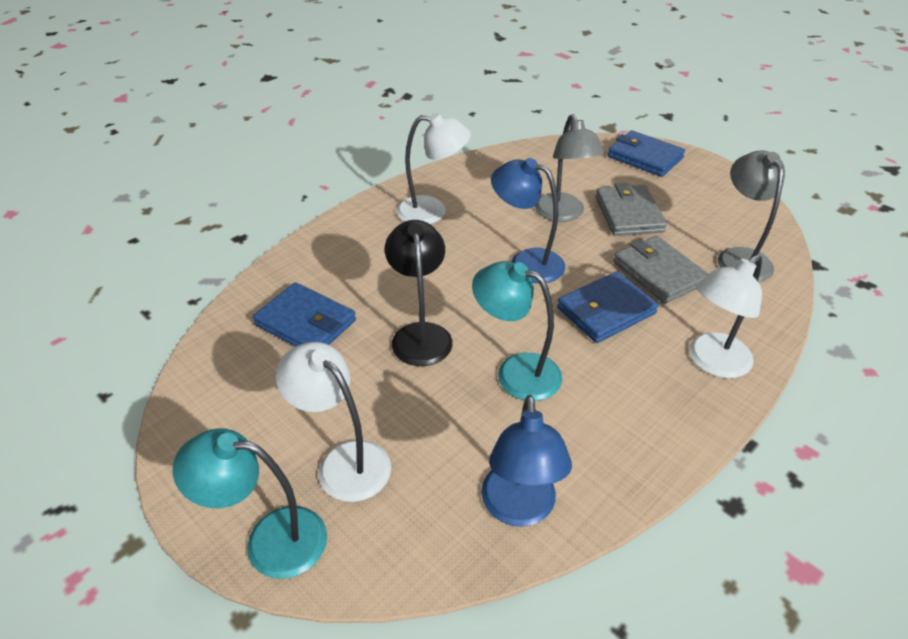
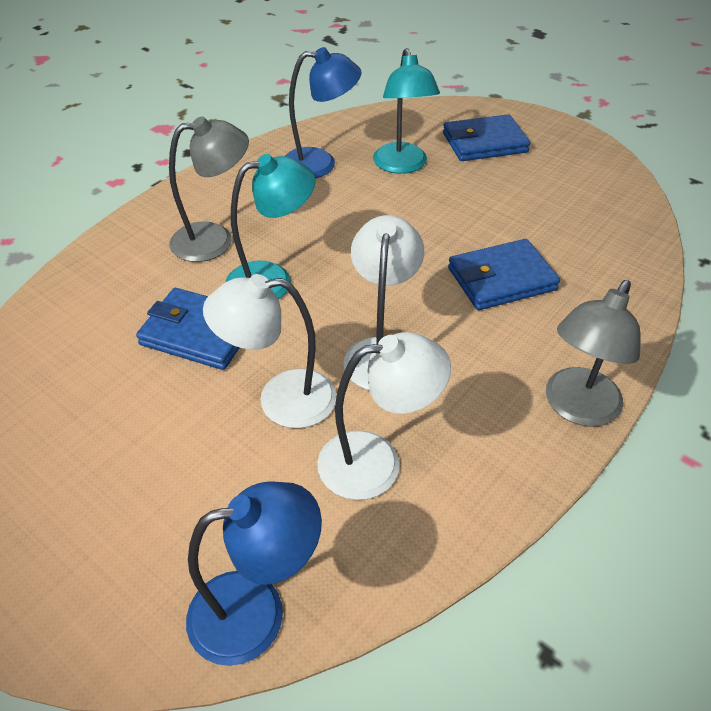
black lamp: 1 -> 0
grey wallet: 2 -> 0

